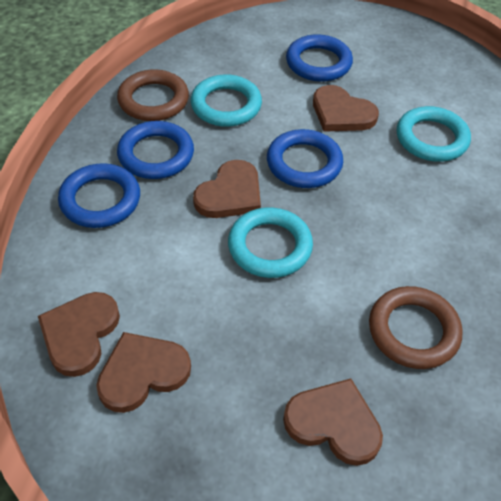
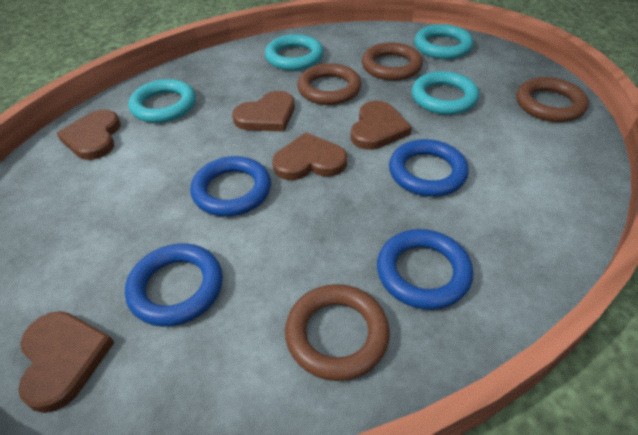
brown ring: 2 -> 4
turquoise ring: 3 -> 4

